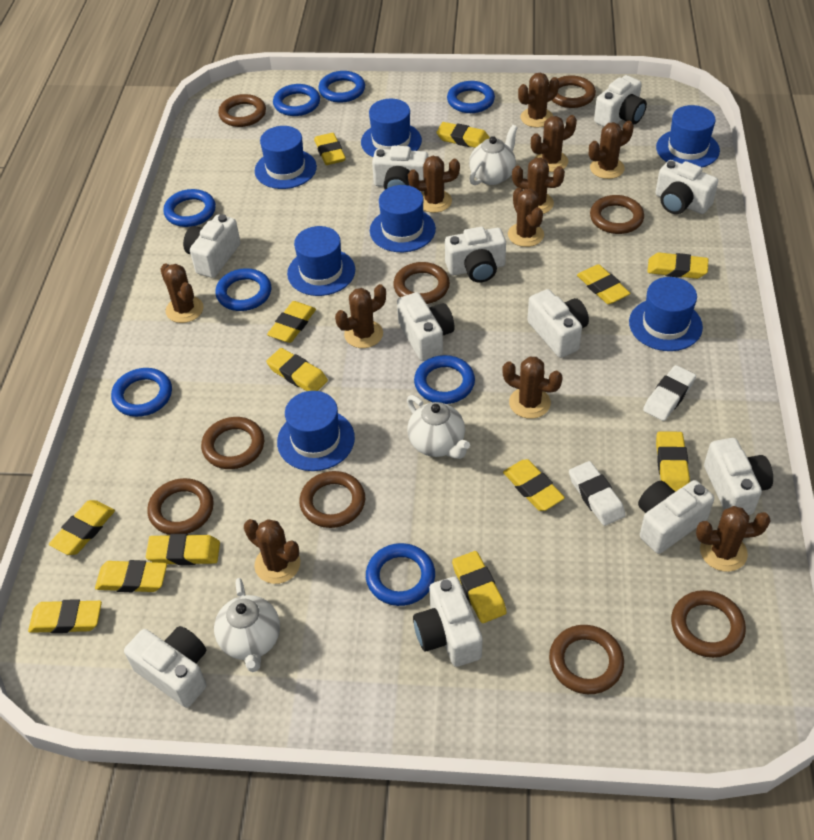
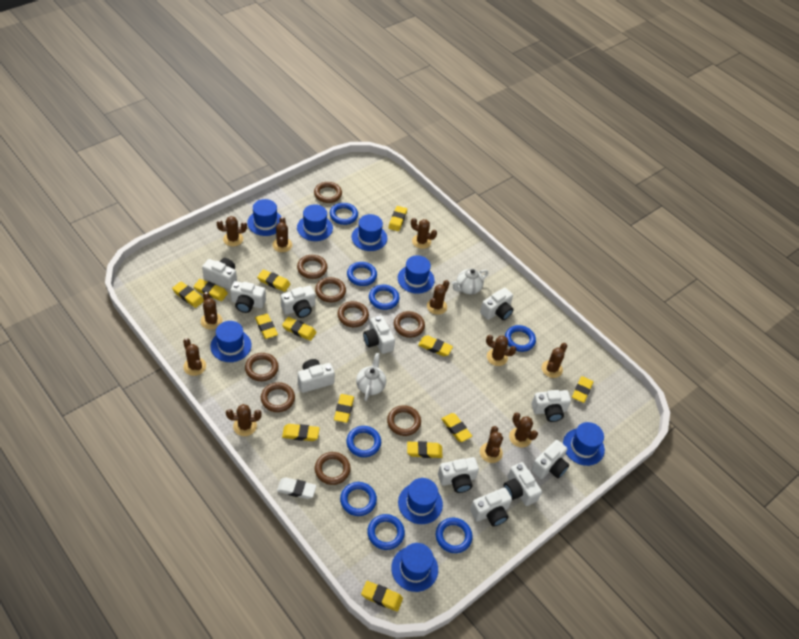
blue hat: 7 -> 8
white eraser: 2 -> 1
white teapot: 3 -> 2

